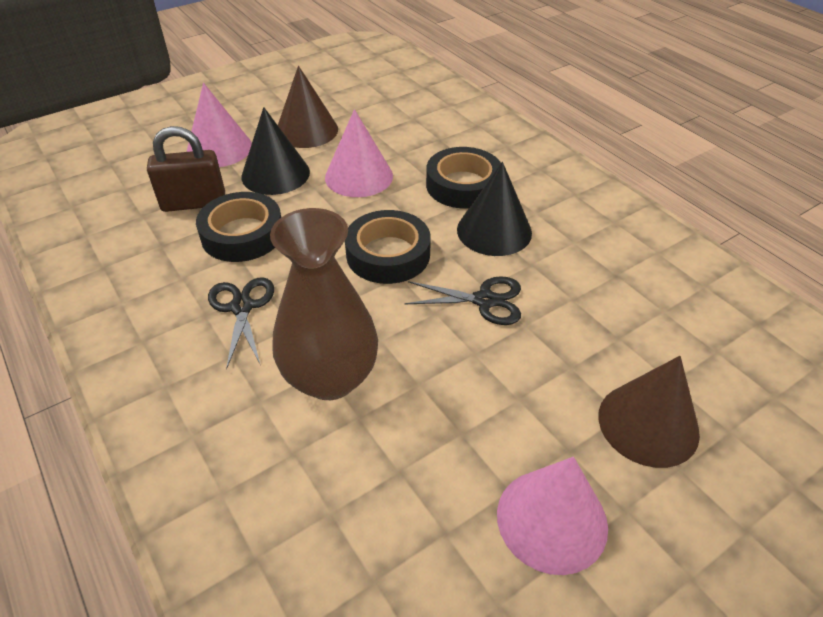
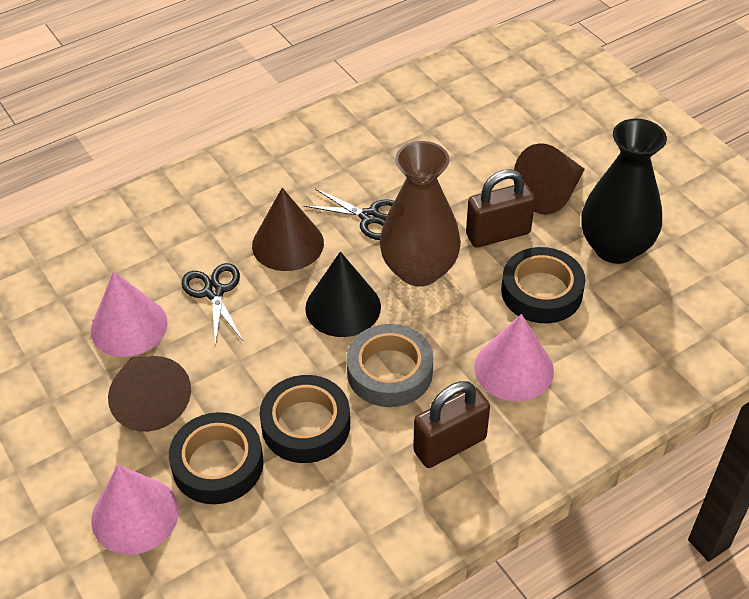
black cone: 2 -> 1
black vase: 0 -> 1
brown cone: 2 -> 3
brown padlock: 1 -> 2
grey tape: 0 -> 1

